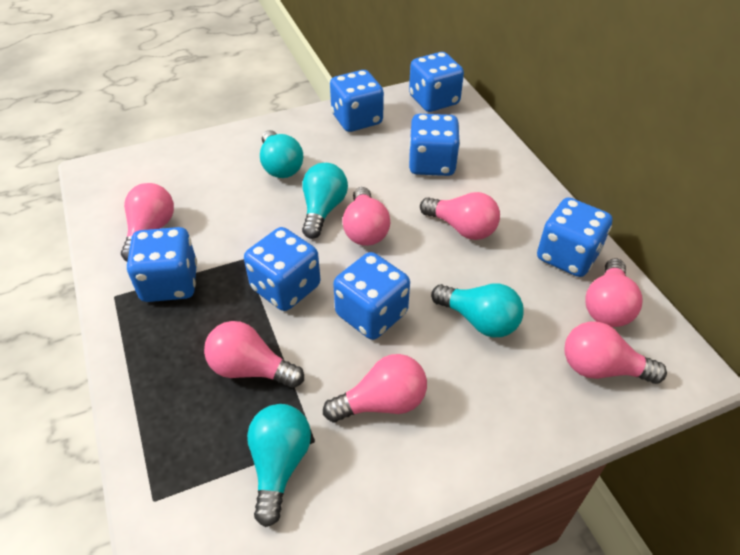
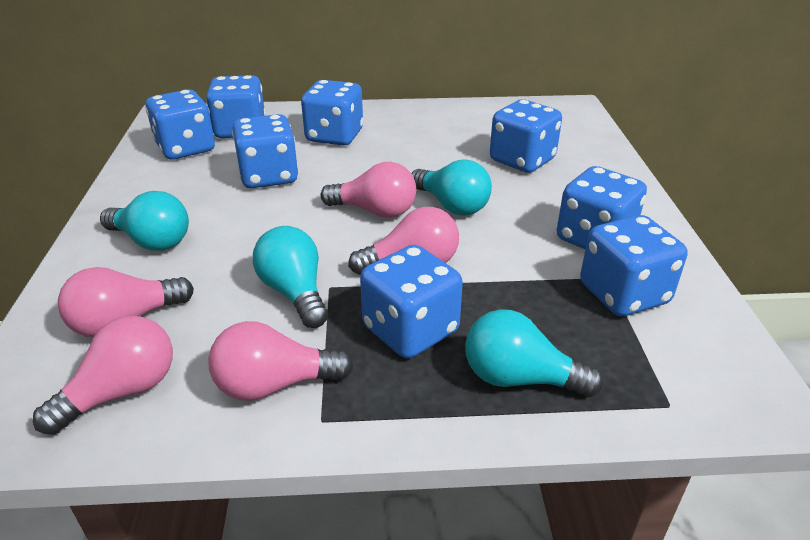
blue dice: 7 -> 8
pink light bulb: 7 -> 5

